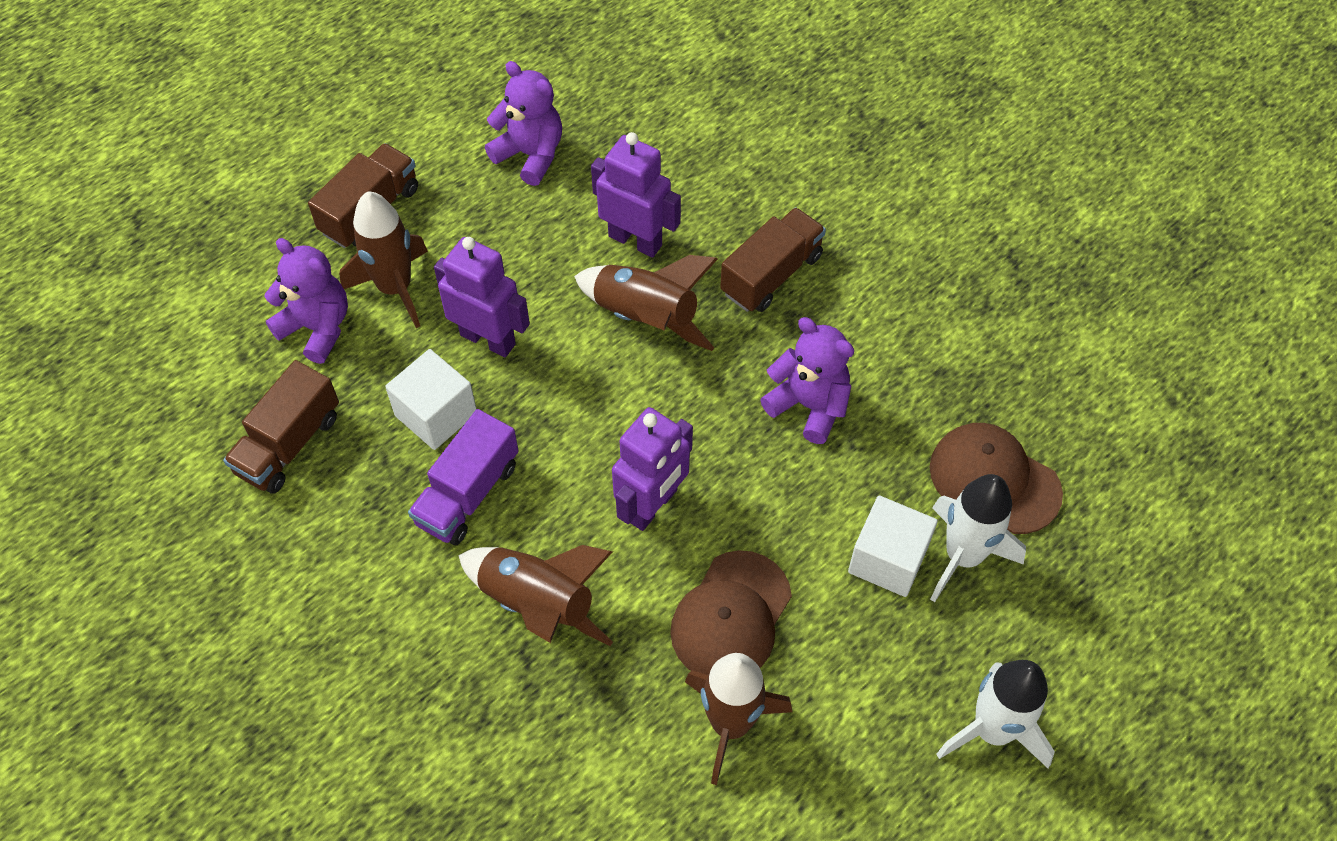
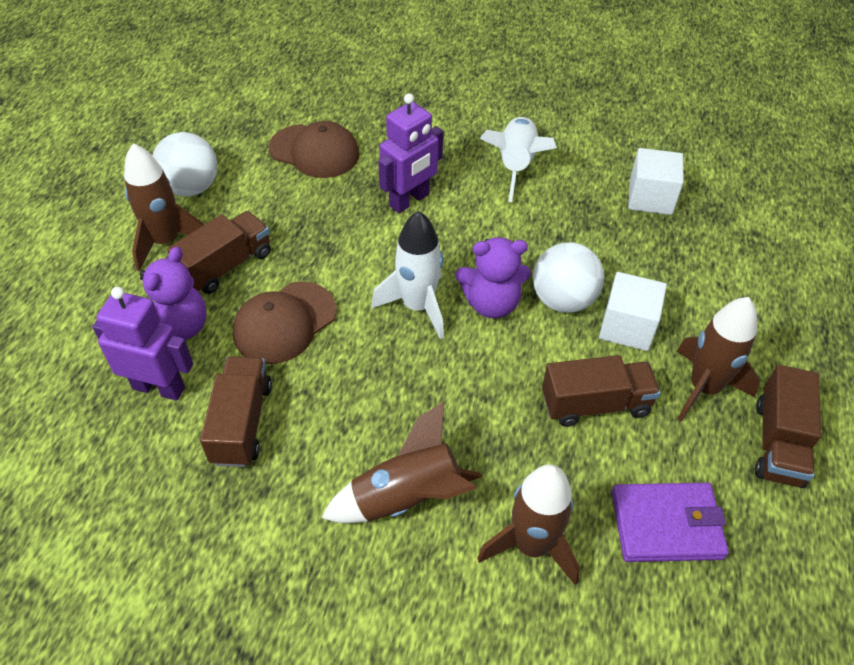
brown truck: 3 -> 4
purple robot: 3 -> 2
purple teddy bear: 3 -> 2
purple truck: 1 -> 0
purple wallet: 0 -> 1
white ball: 0 -> 2

